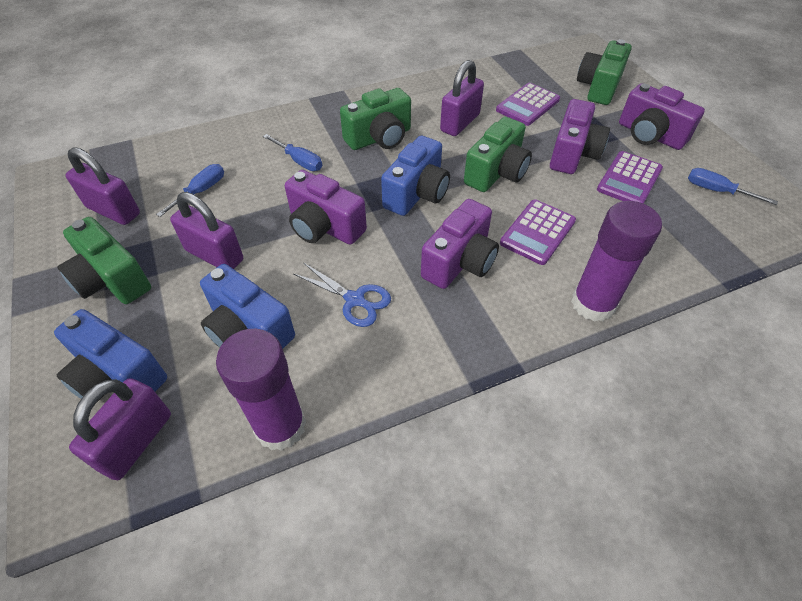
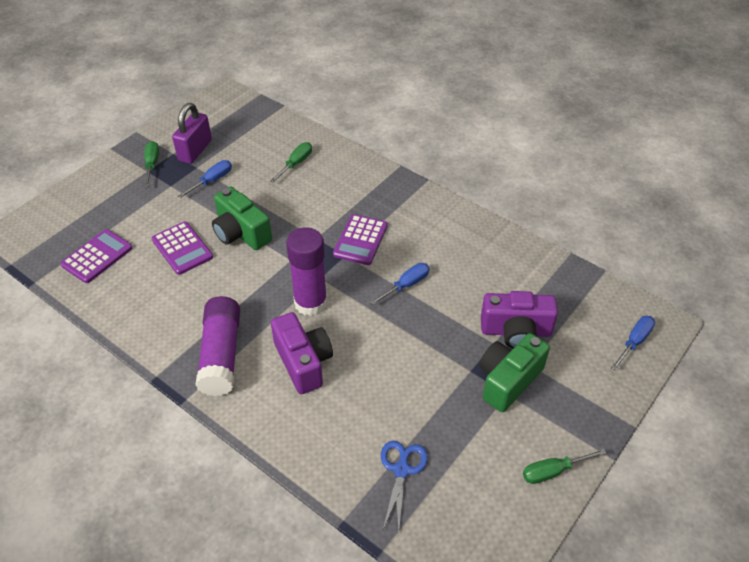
blue camera: 3 -> 0
green camera: 4 -> 2
green screwdriver: 0 -> 3
purple camera: 4 -> 2
purple padlock: 4 -> 1

